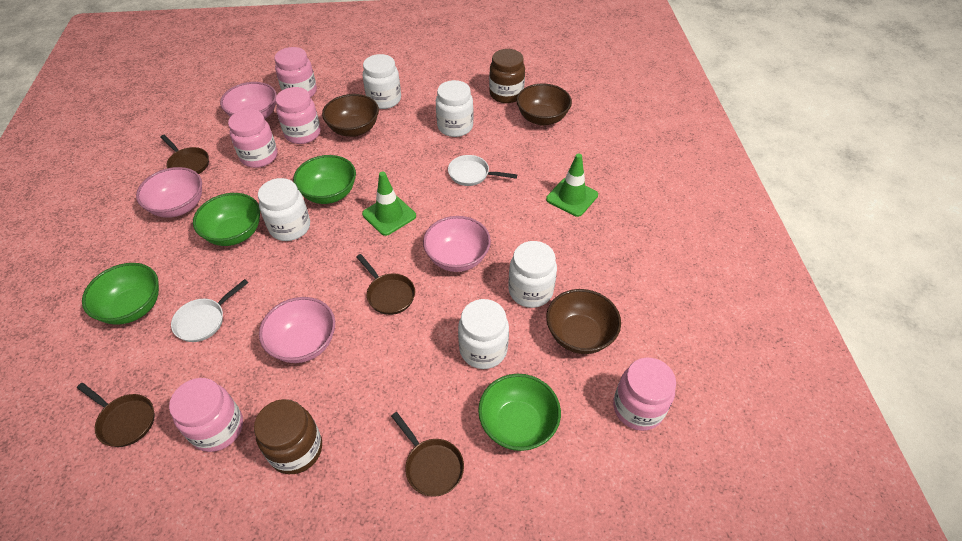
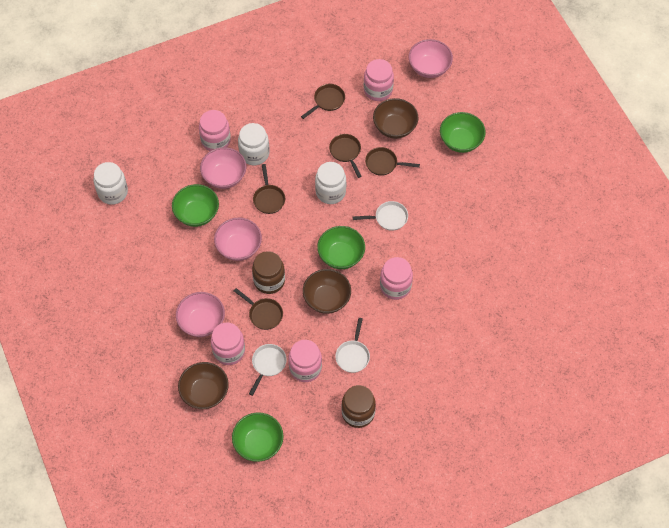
brown pan: 4 -> 5
green traffic cone: 2 -> 0
white jar: 5 -> 3
white pan: 2 -> 3

